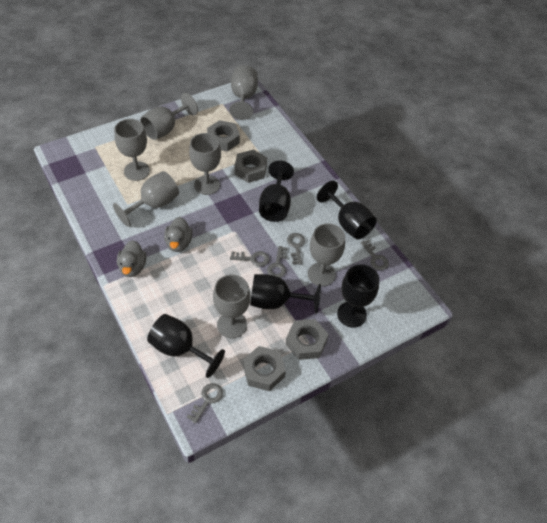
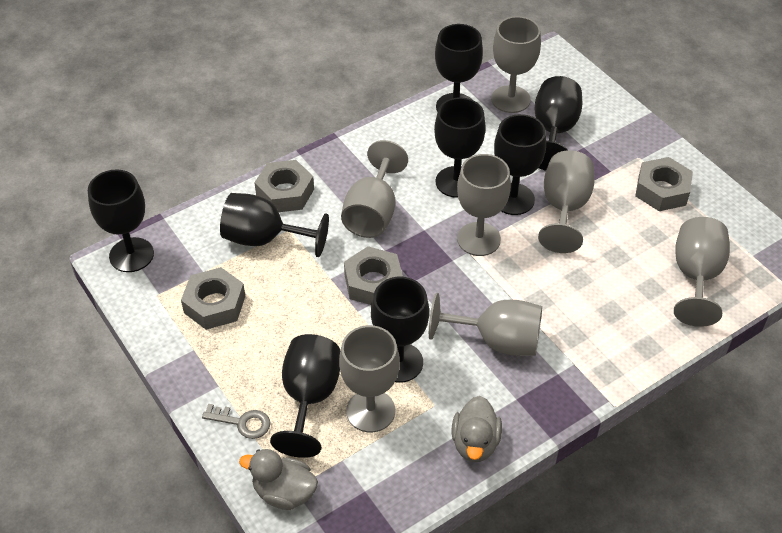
black goblet: 5 -> 8
grey key: 5 -> 1

